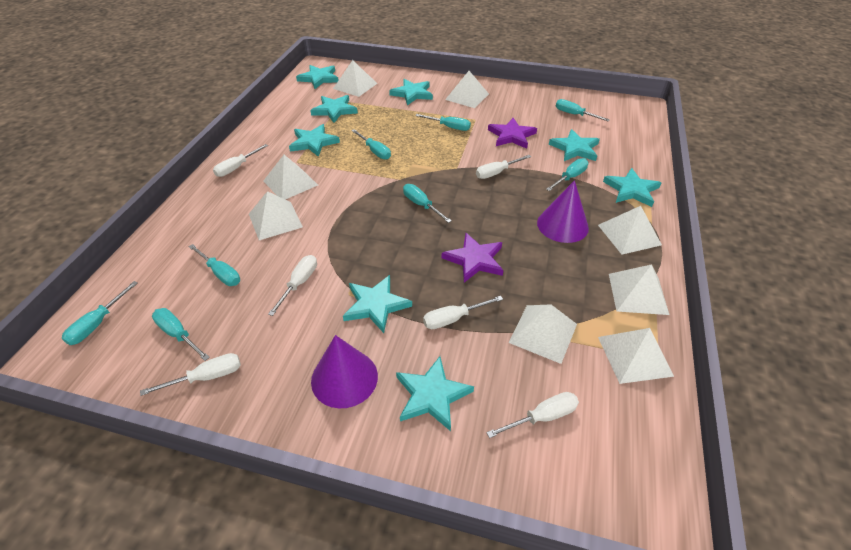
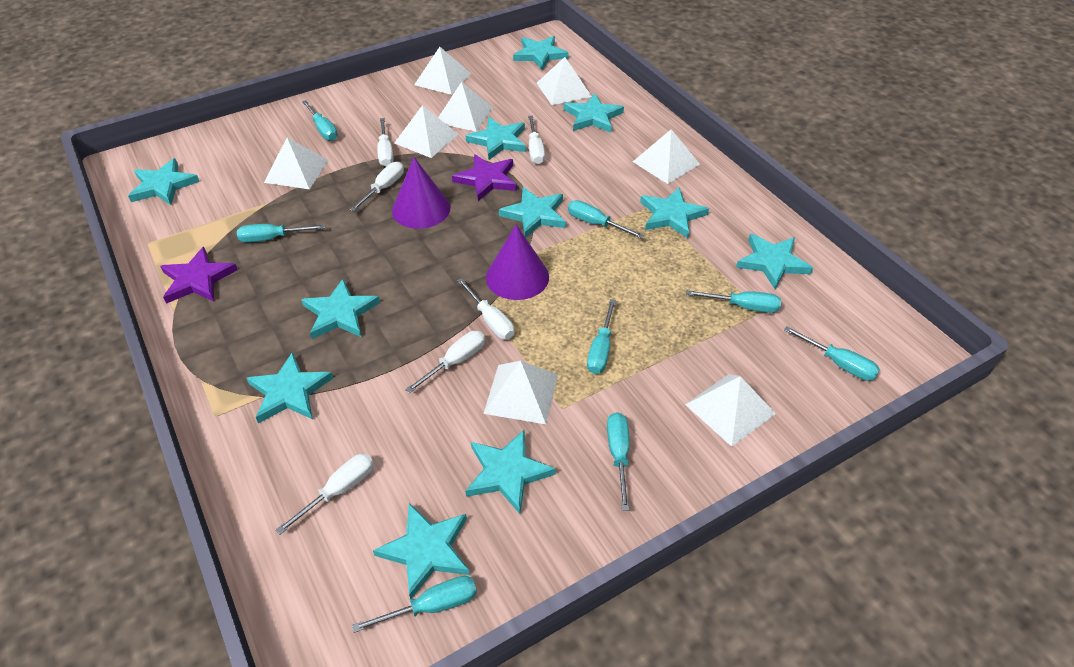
turquoise star: 8 -> 11

